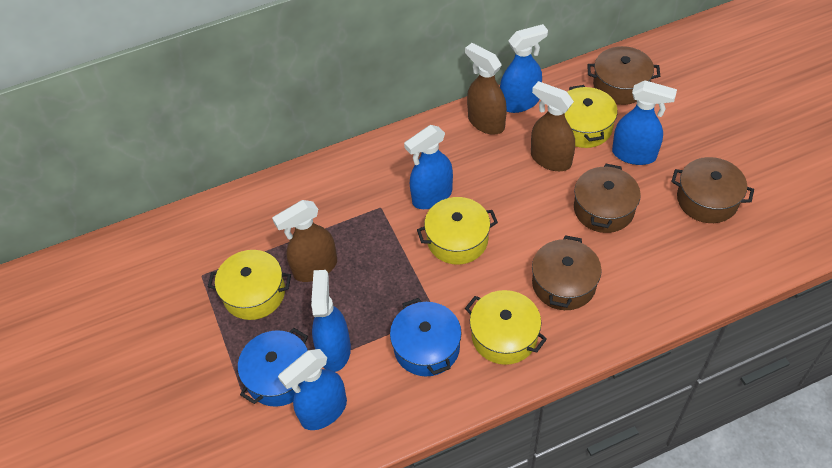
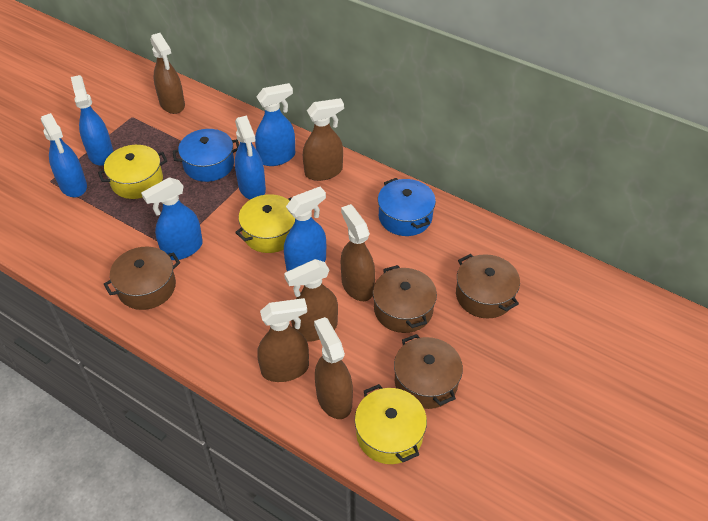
blue spray bottle: 5 -> 6
brown spray bottle: 3 -> 6
yellow pot: 4 -> 3

